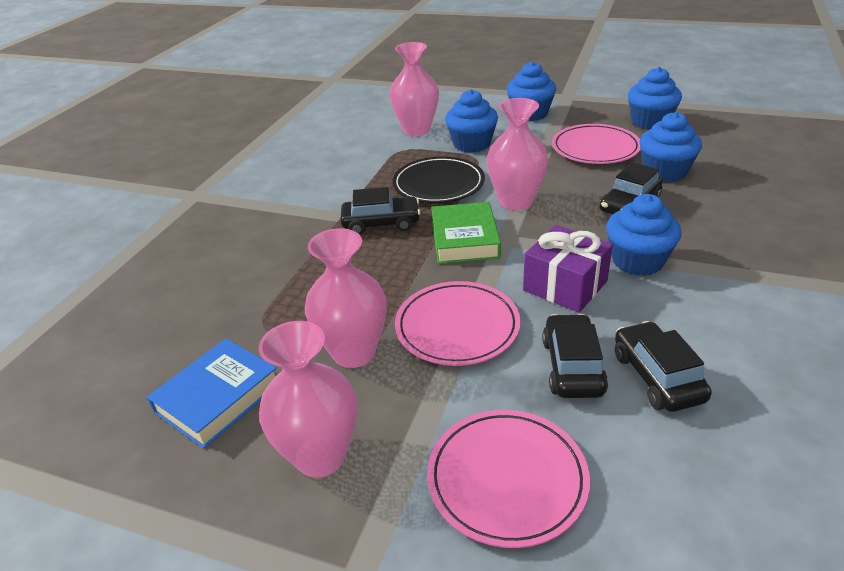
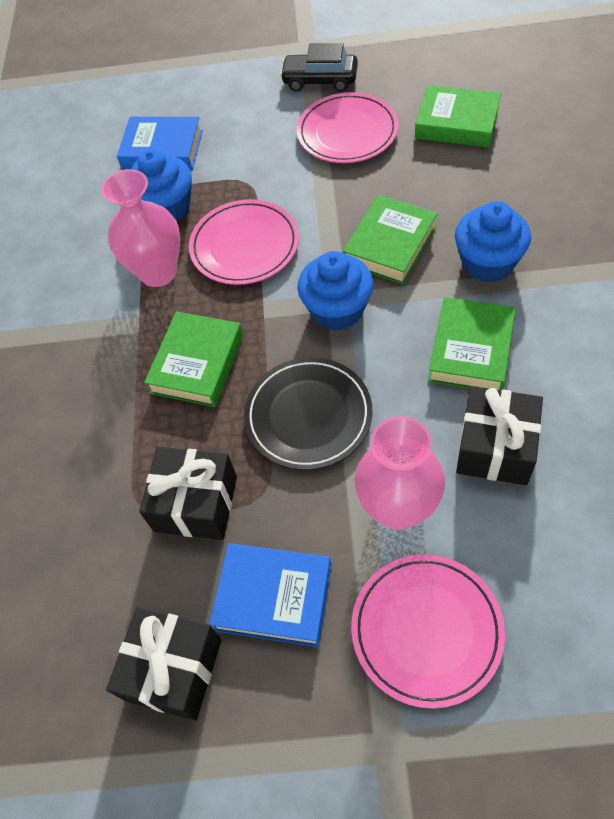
black car: 4 -> 1
black gift: 0 -> 3
blue book: 1 -> 2
blue cupcake: 5 -> 3
green book: 1 -> 4
pink vase: 4 -> 2
purple gift: 1 -> 0

